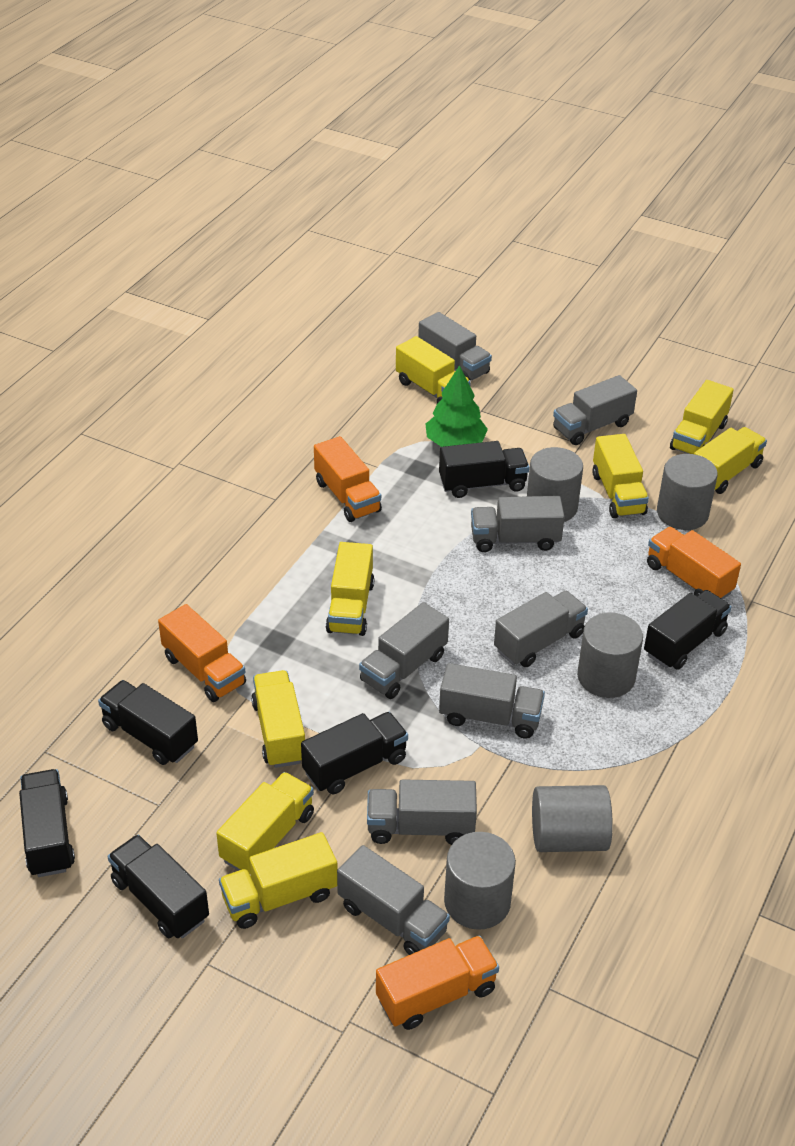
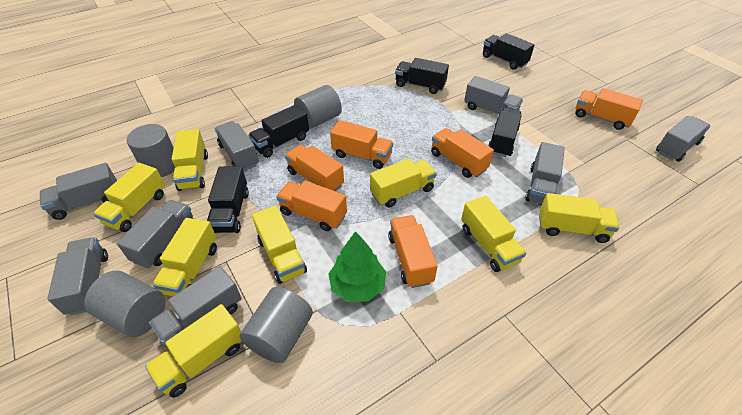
black truck: 6 -> 5
grey cylinder: 5 -> 4
orange truck: 4 -> 6

